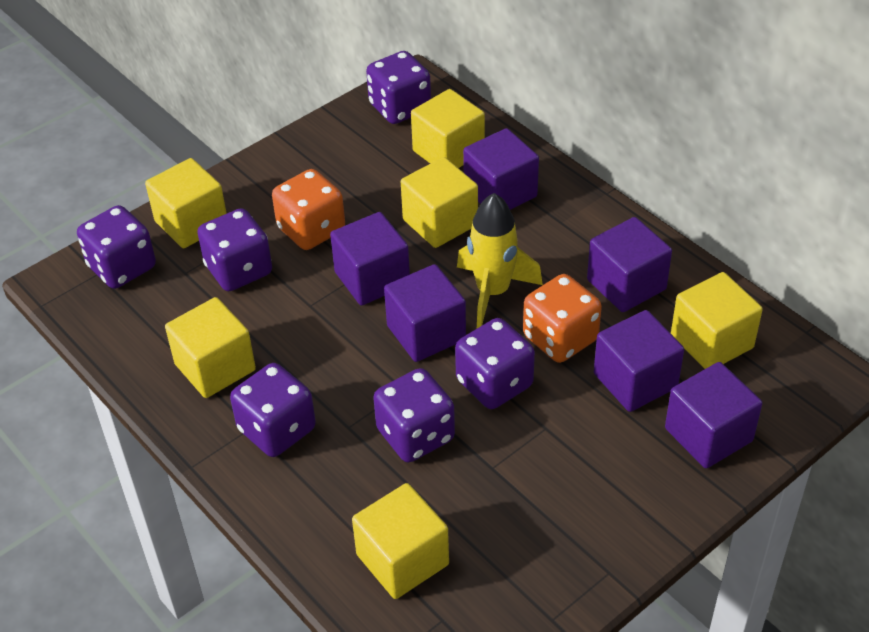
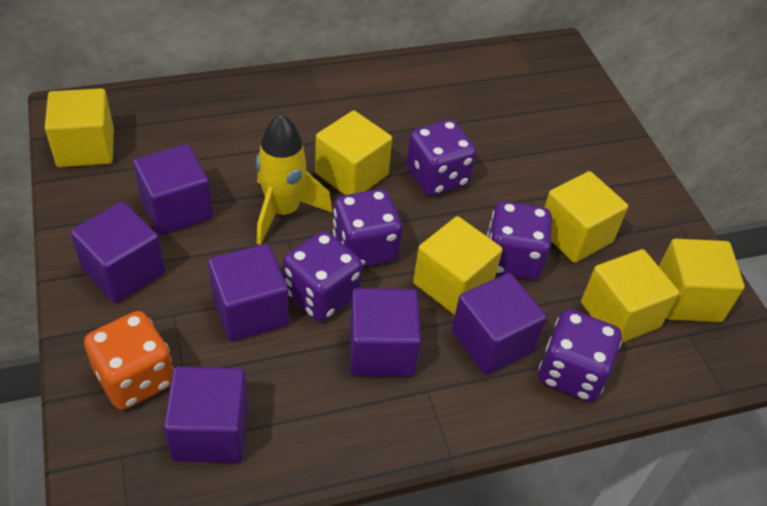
orange dice: 2 -> 1
purple dice: 6 -> 5

